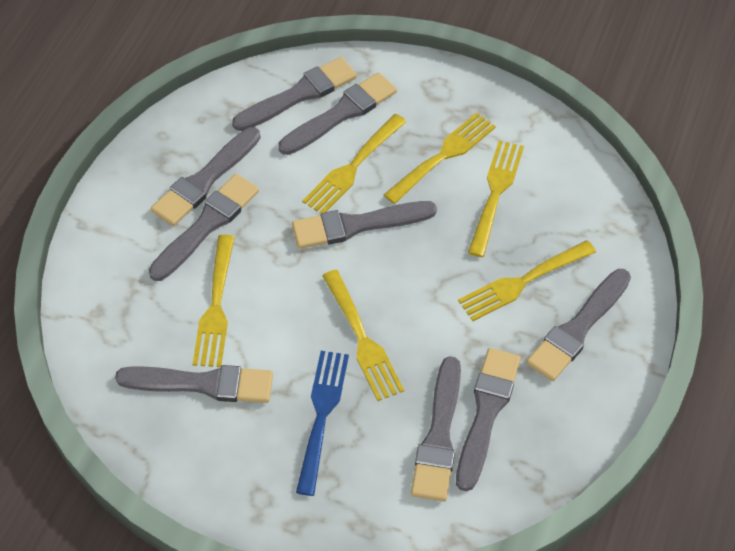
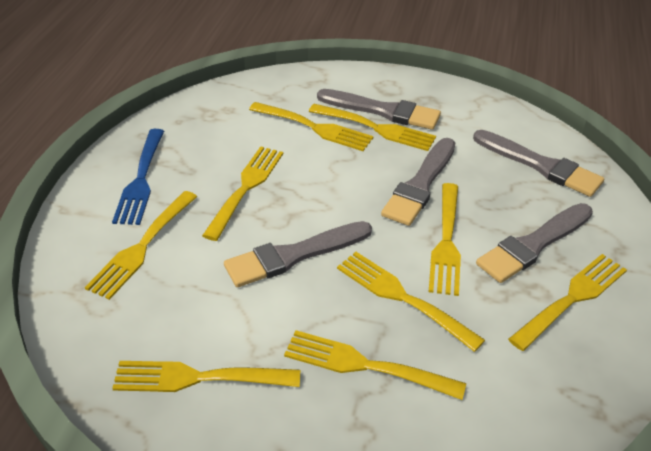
grey brush: 9 -> 5
yellow fork: 6 -> 9

